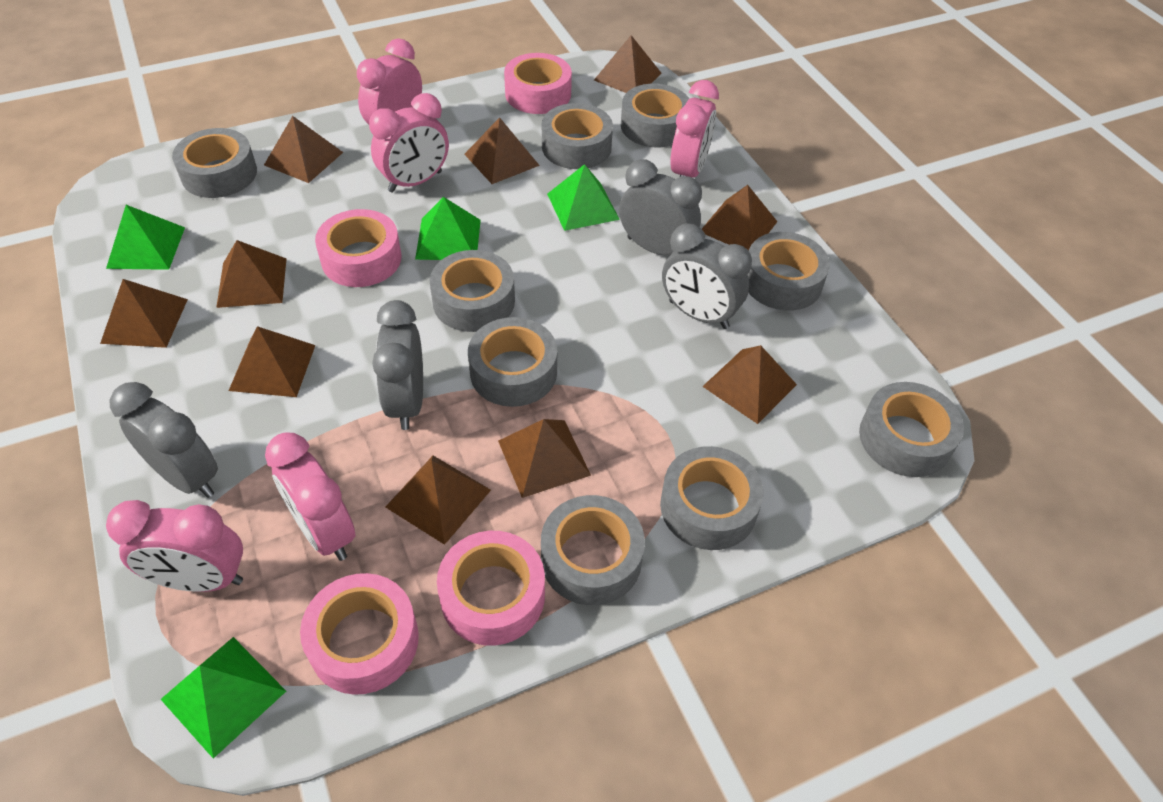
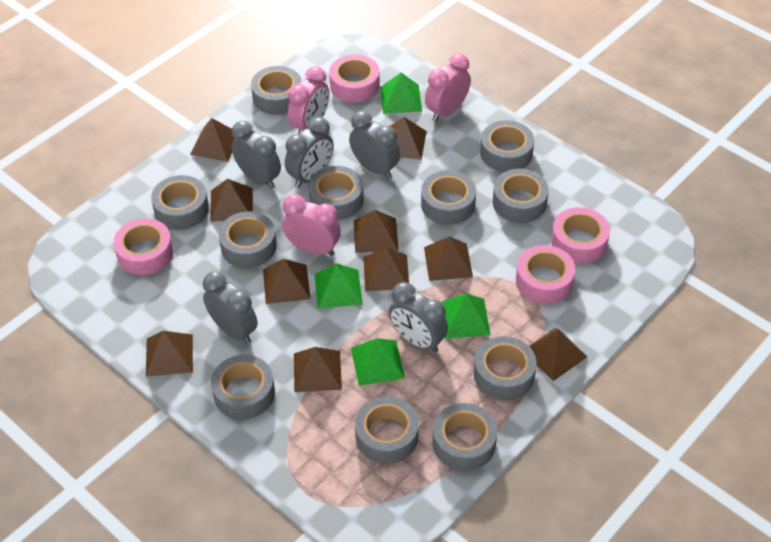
grey clock: 4 -> 5
grey tape: 9 -> 11
pink clock: 5 -> 3

